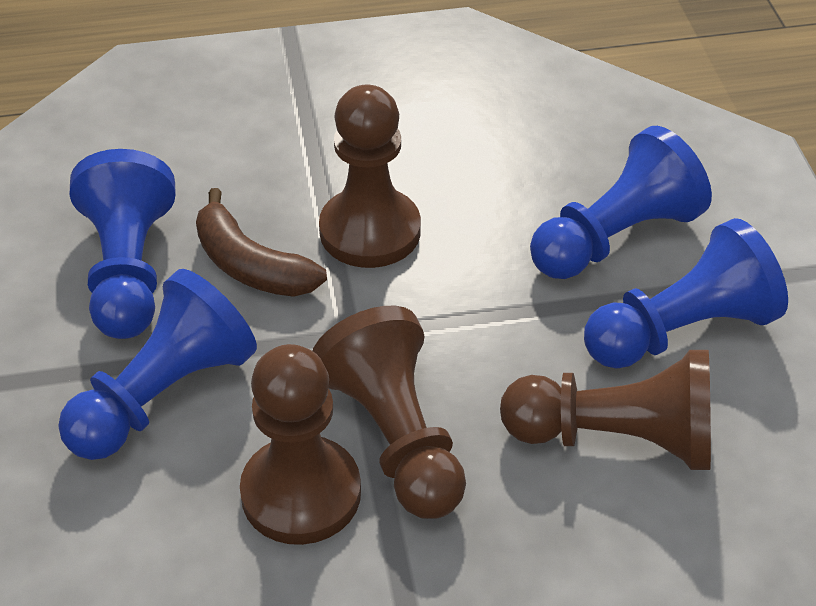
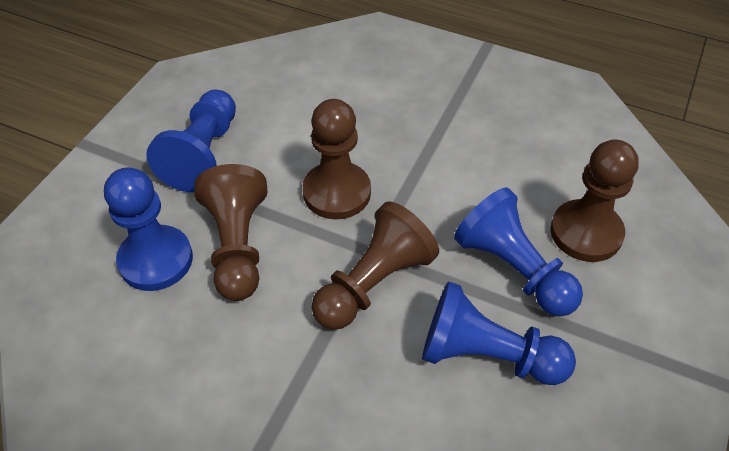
brown banana: 1 -> 0

